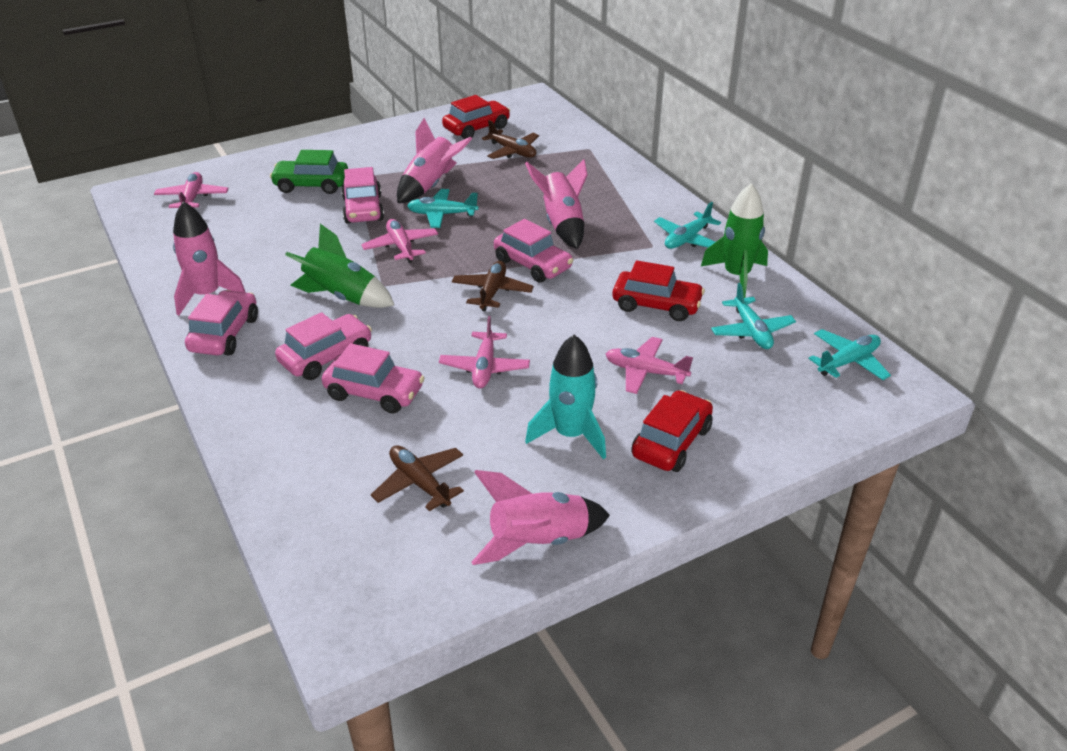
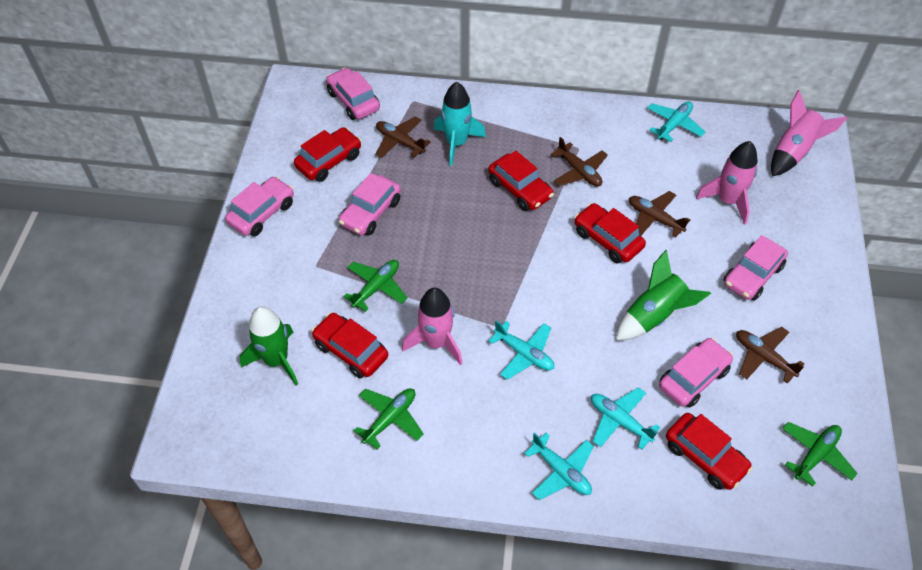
brown plane: 3 -> 4
green car: 1 -> 0
green plane: 0 -> 3
pink plane: 4 -> 0
pink rocket: 4 -> 3
red car: 3 -> 5

